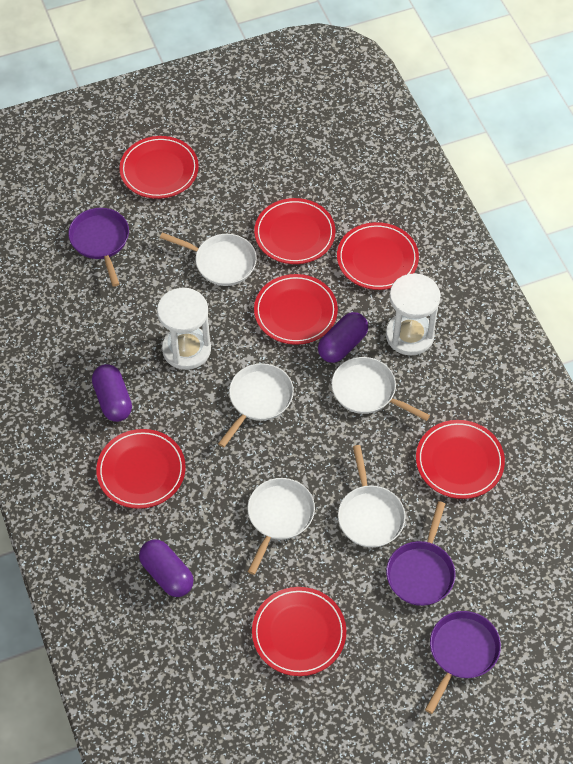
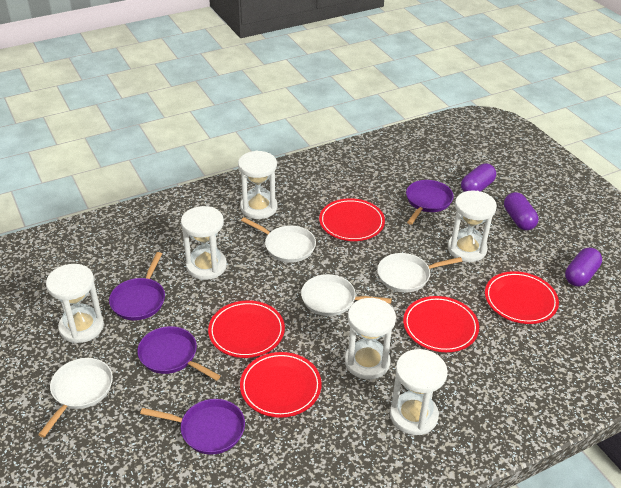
purple pan: 3 -> 4
red plate: 7 -> 5
white hourglass: 2 -> 6
white pan: 5 -> 4

